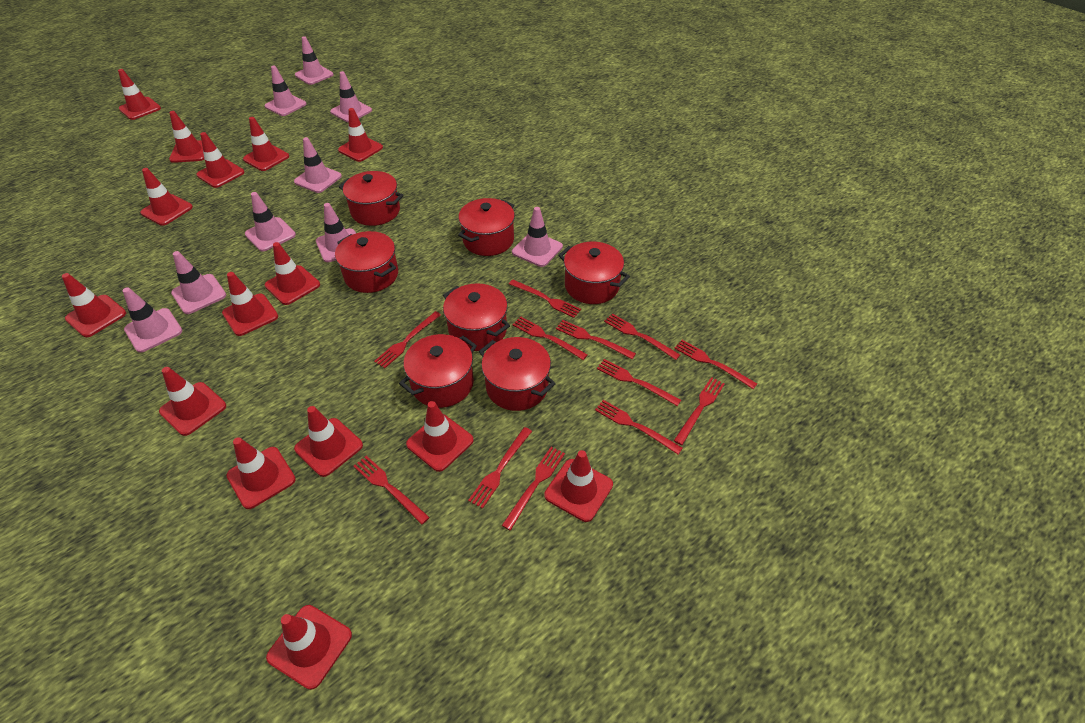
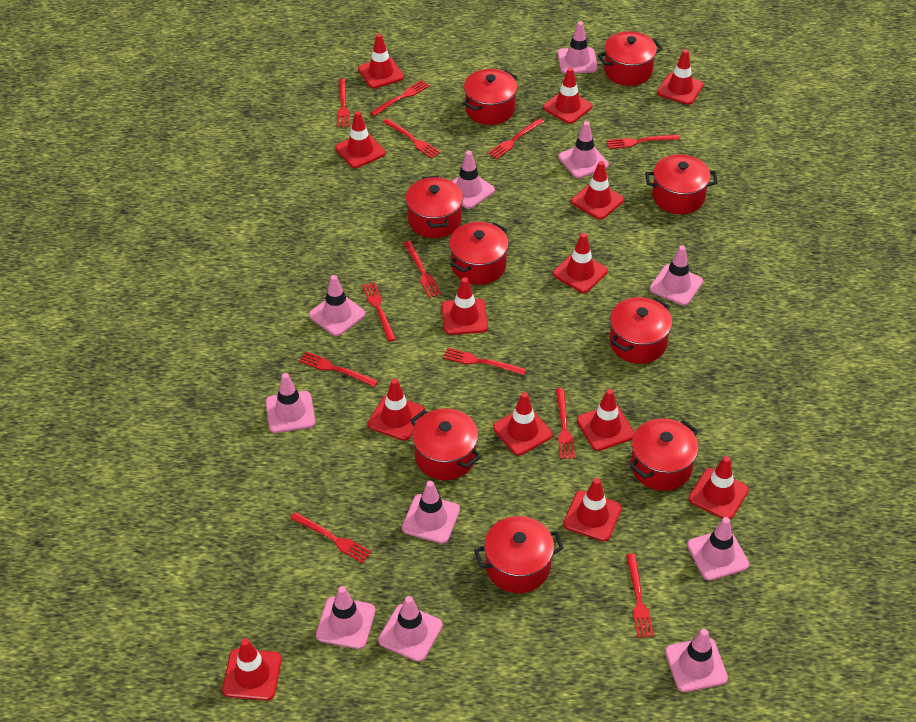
pink traffic cone: 9 -> 11
red pot: 7 -> 9
red traffic cone: 15 -> 13

